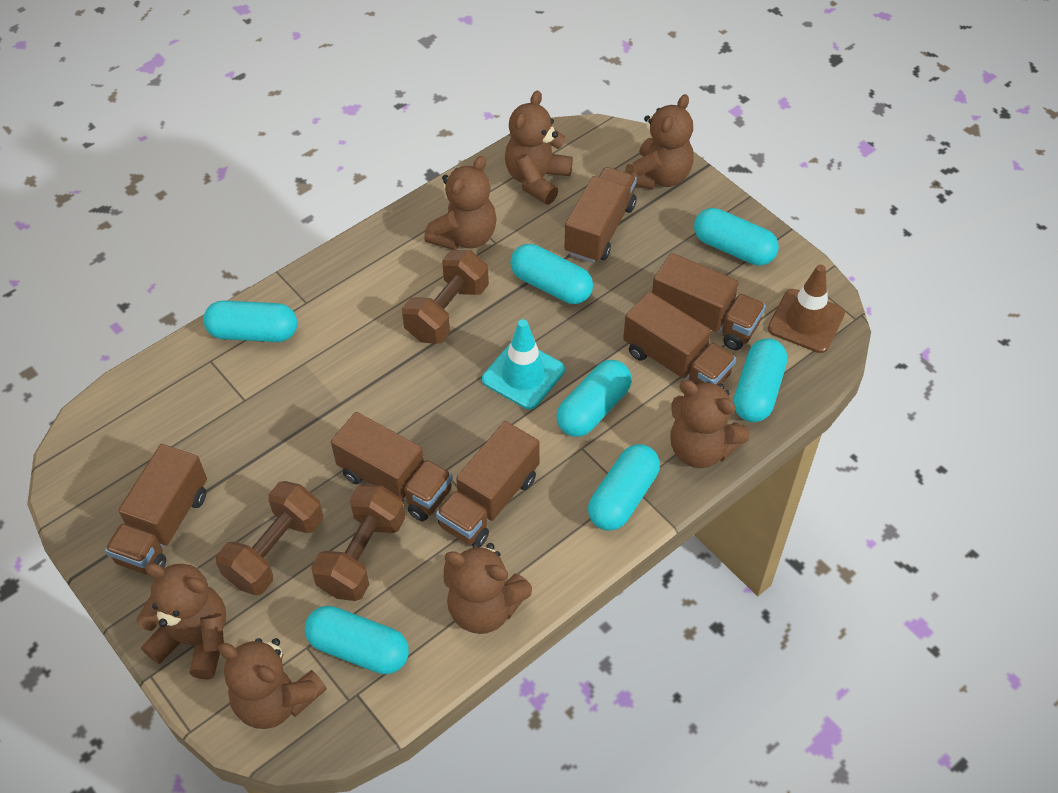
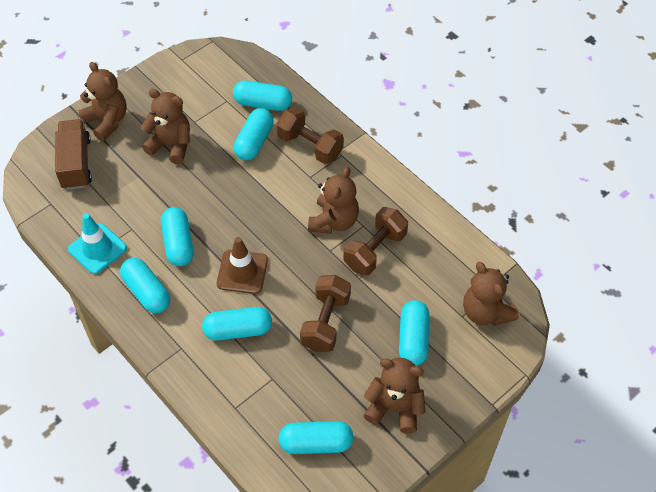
brown teddy bear: 7 -> 5
brown truck: 6 -> 1

